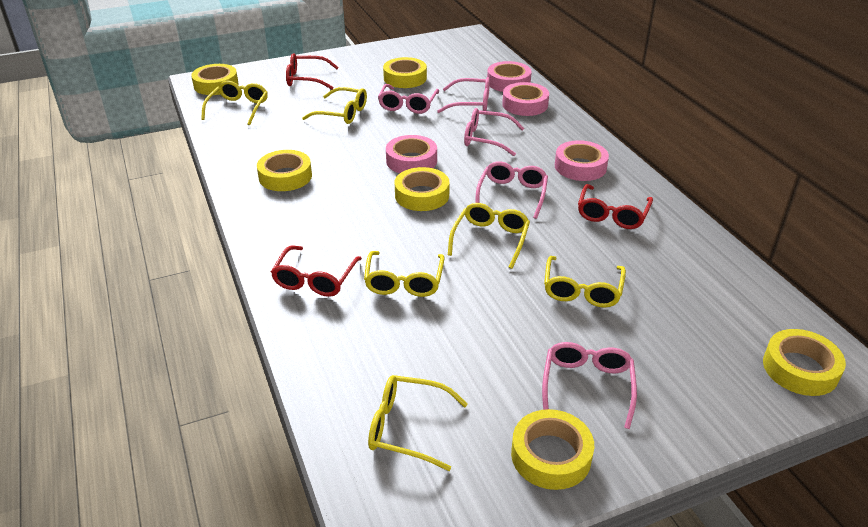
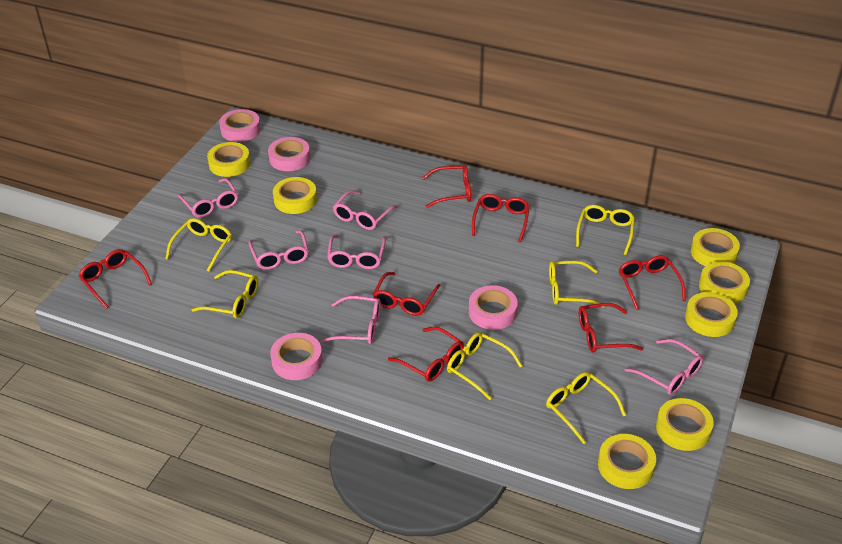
pink glasses: 5 -> 6
red glasses: 3 -> 7
yellow tape: 6 -> 7

